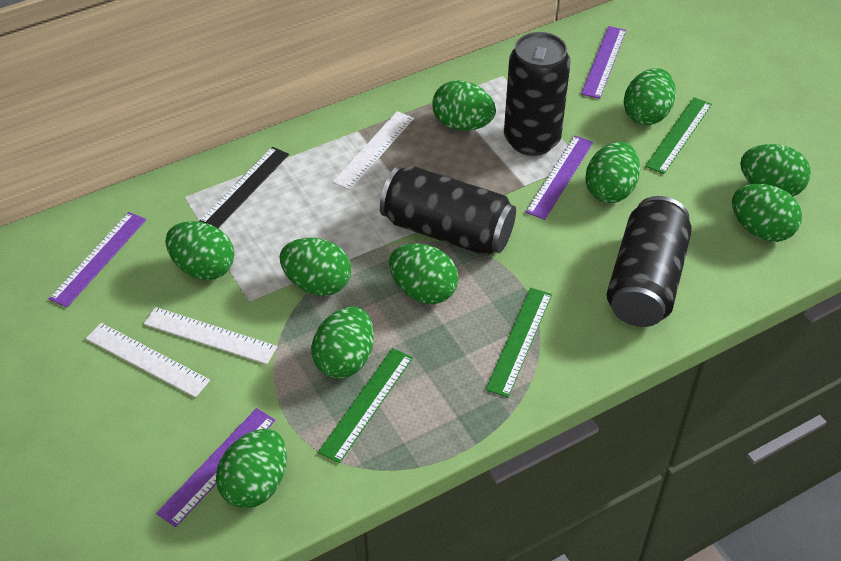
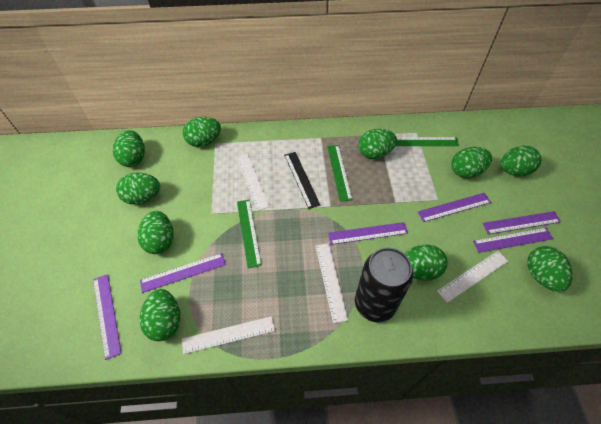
black can: 3 -> 1
purple ruler: 4 -> 6
white ruler: 3 -> 4

